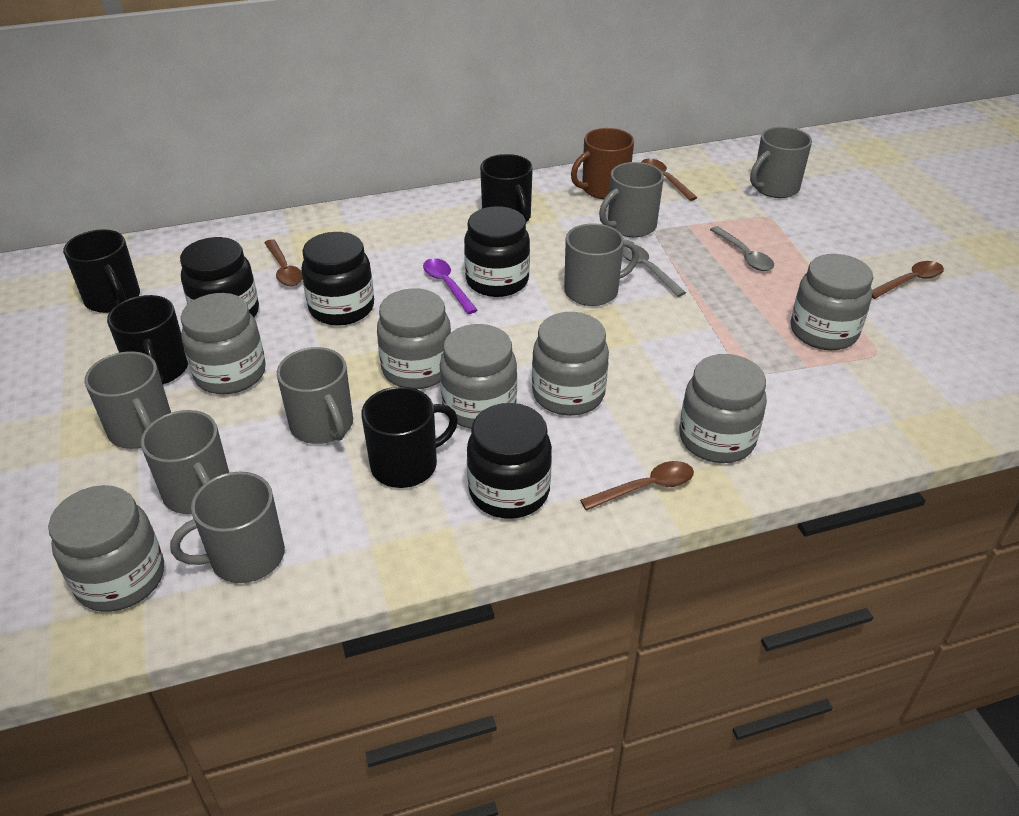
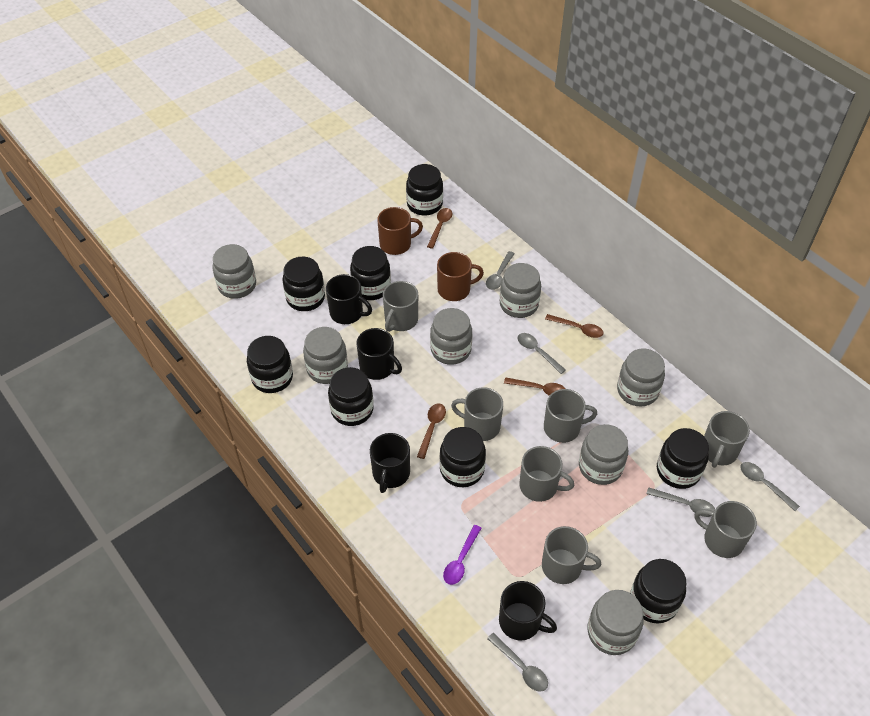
black jar: 4 -> 8
brown mug: 1 -> 2
grey spoon: 2 -> 5

